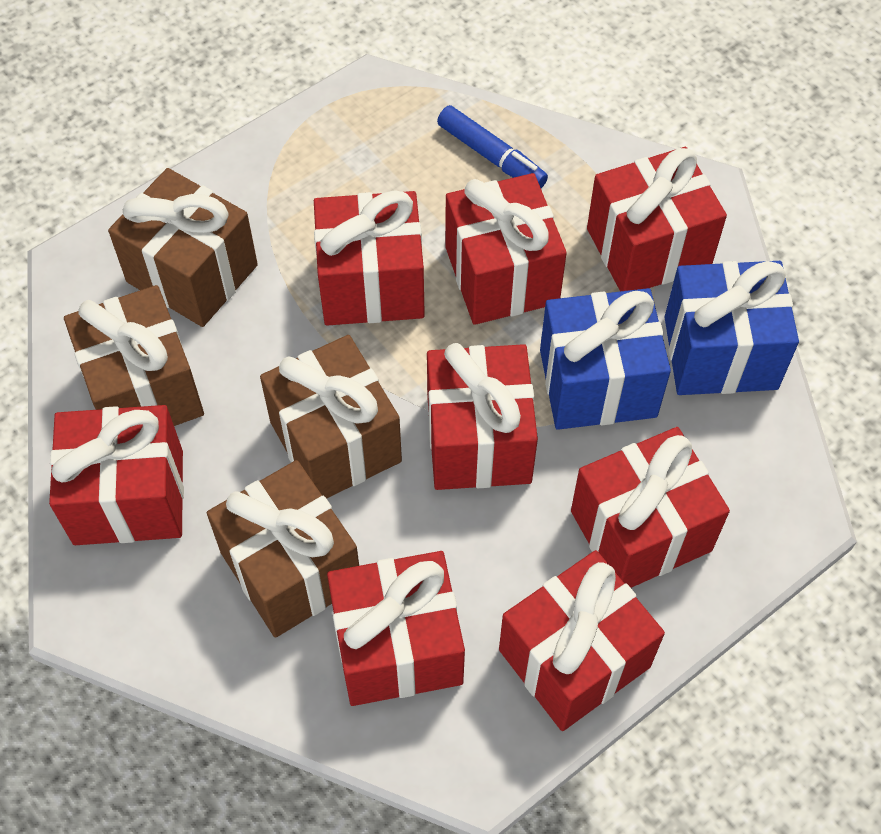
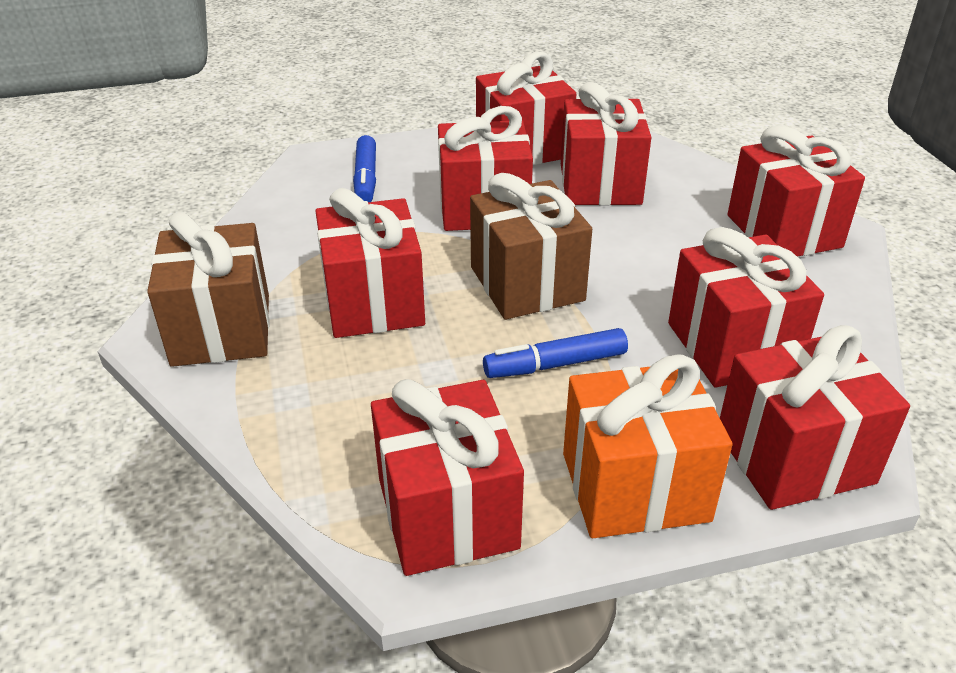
blue gift: 2 -> 0
blue marker: 1 -> 2
brown gift: 4 -> 2
orange gift: 0 -> 1

